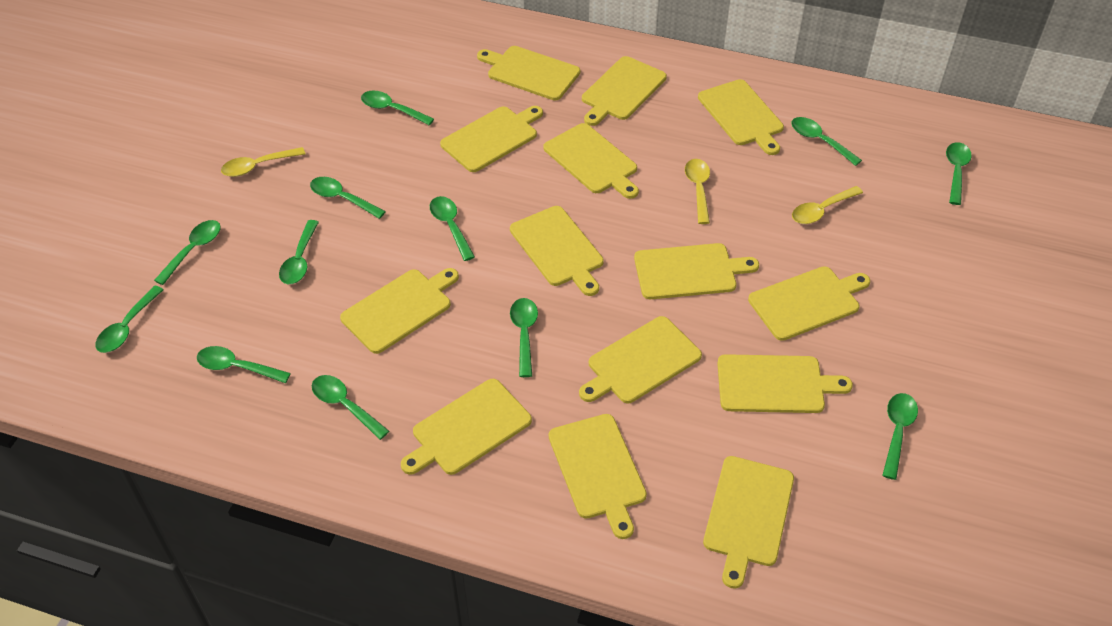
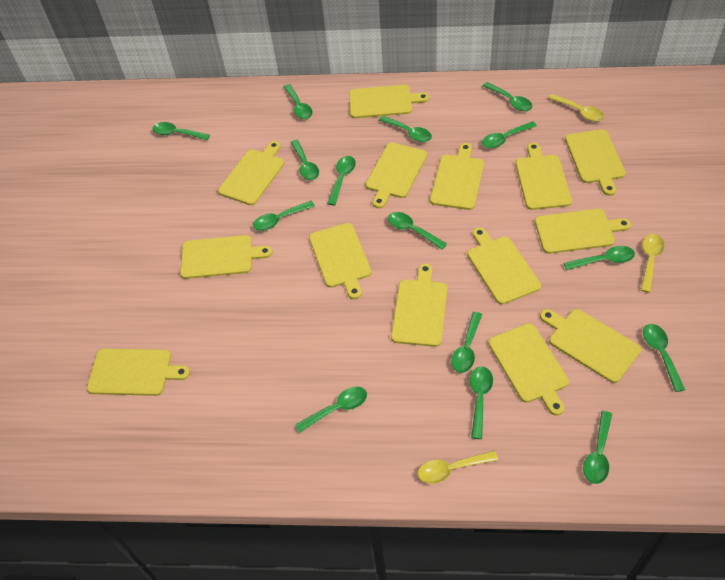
green spoon: 12 -> 15

